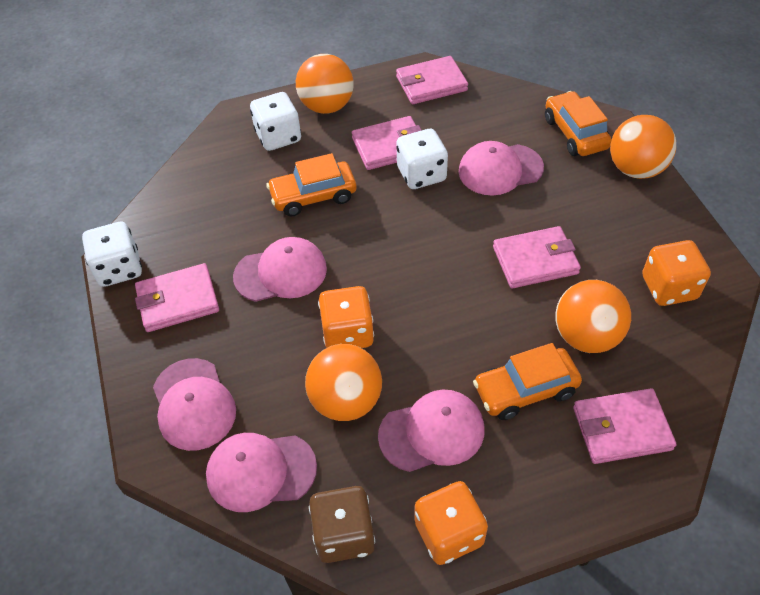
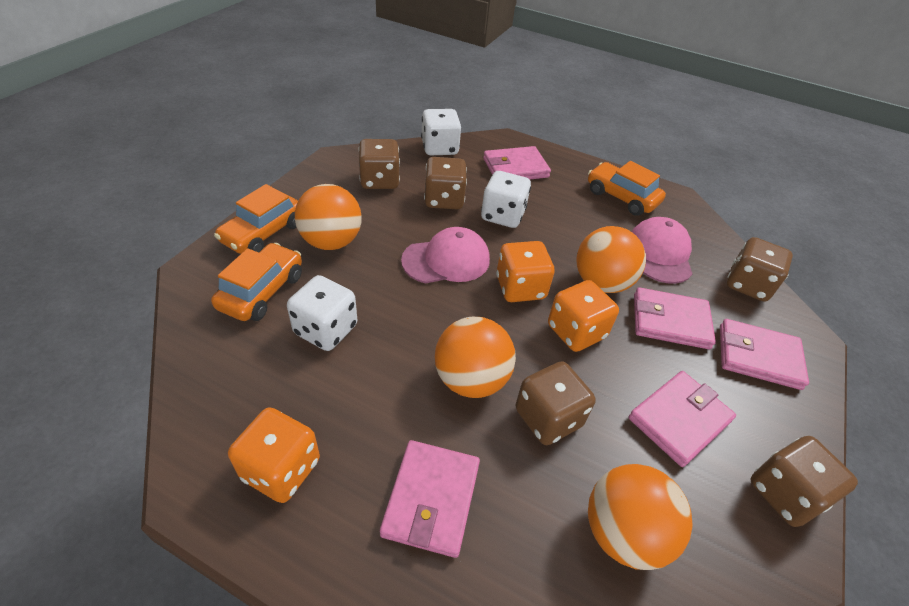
brown dice: 1 -> 5
pink cap: 5 -> 2

